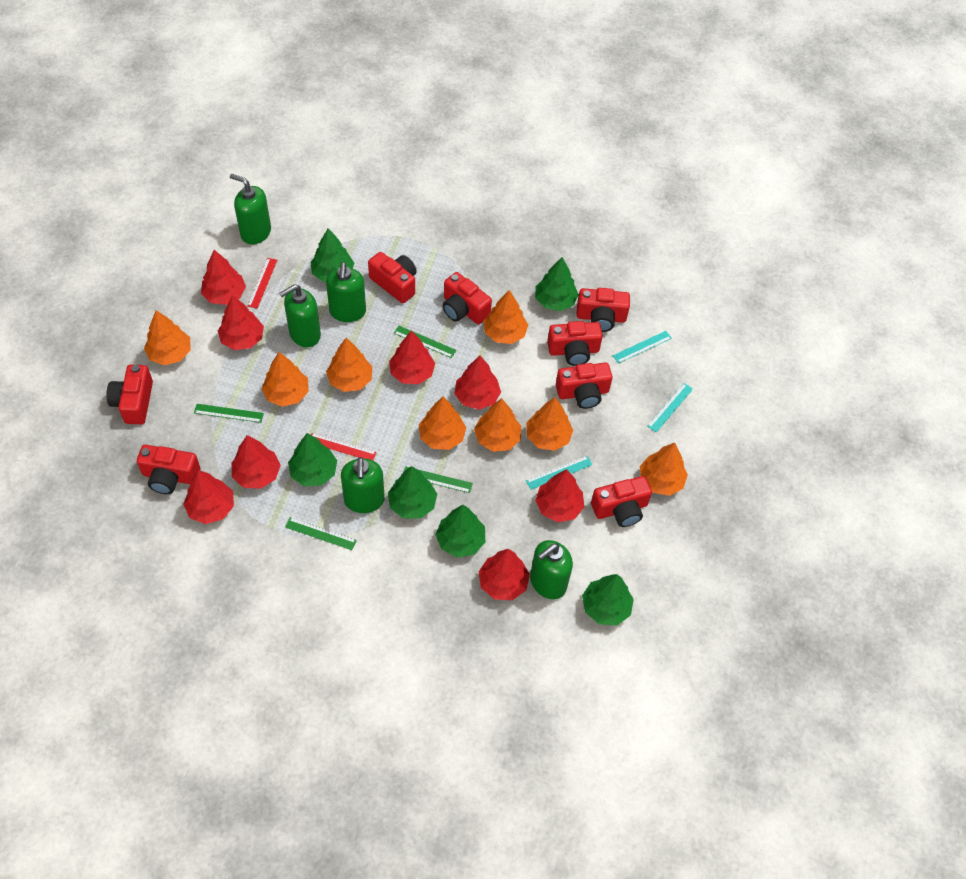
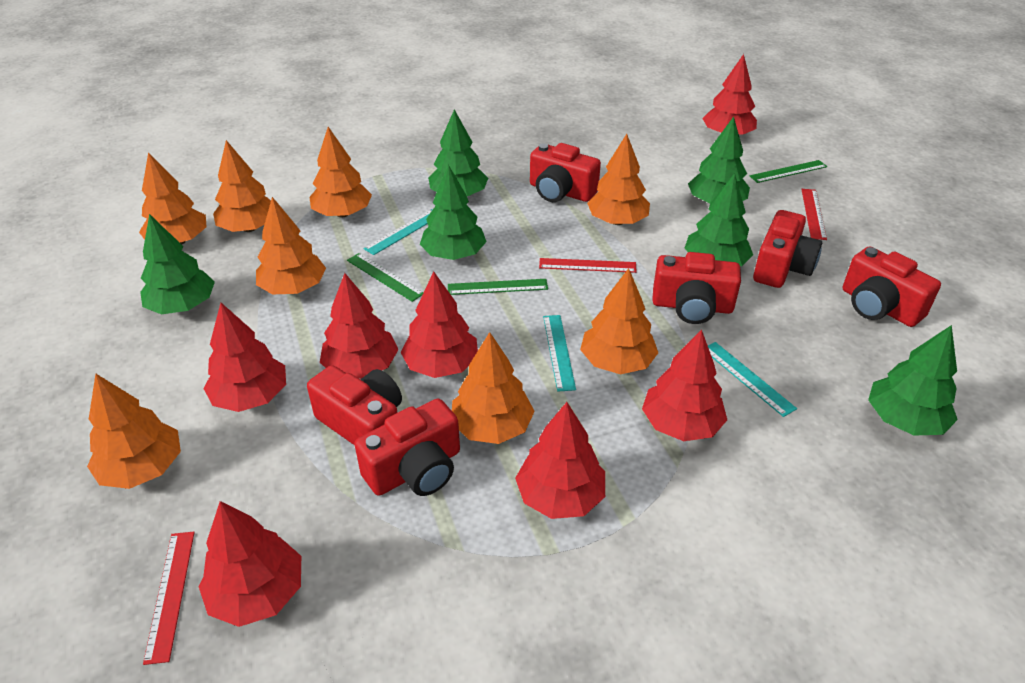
green ruler: 4 -> 3
green soap dispenser: 5 -> 0
red camera: 8 -> 6
red ruler: 2 -> 3
red tree: 8 -> 7

